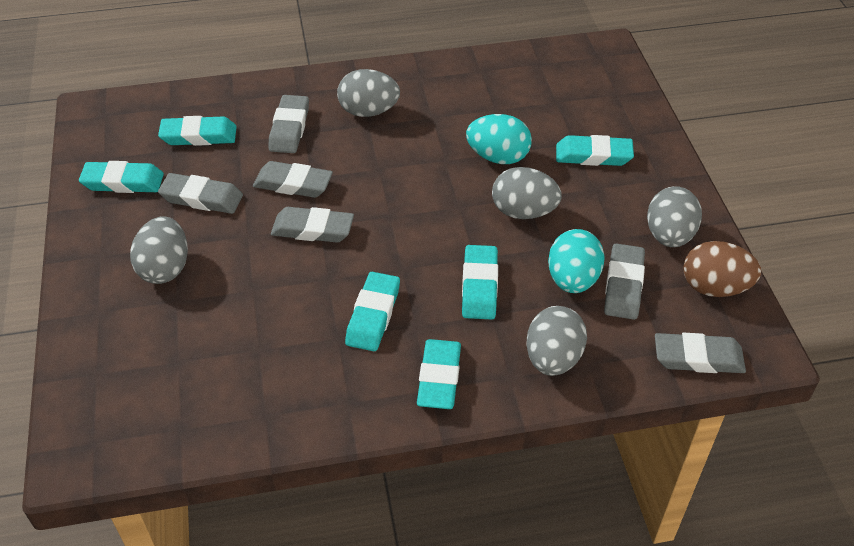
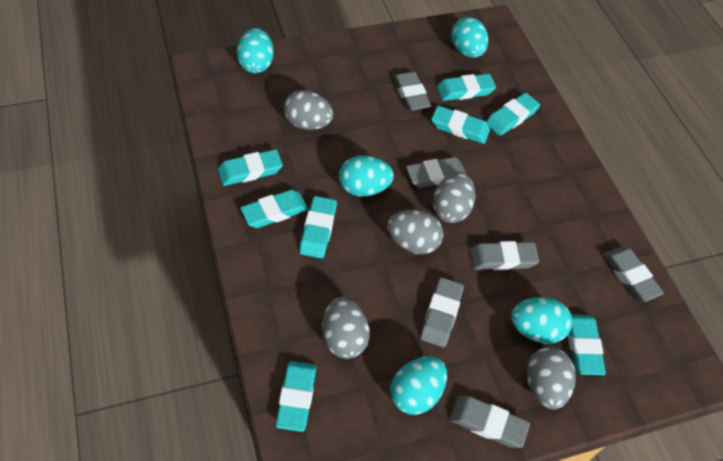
brown egg: 1 -> 0
turquoise egg: 2 -> 5
turquoise eraser: 6 -> 8

